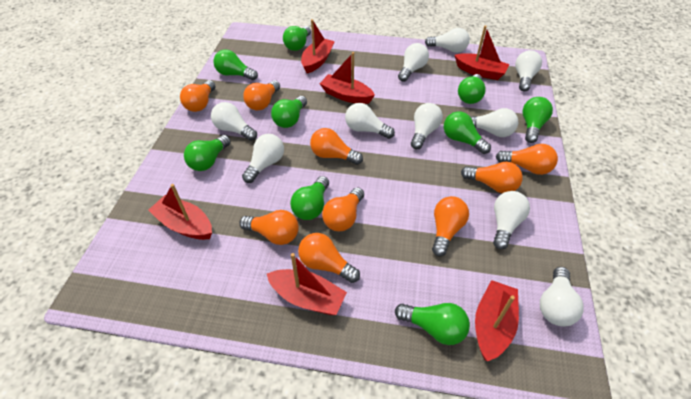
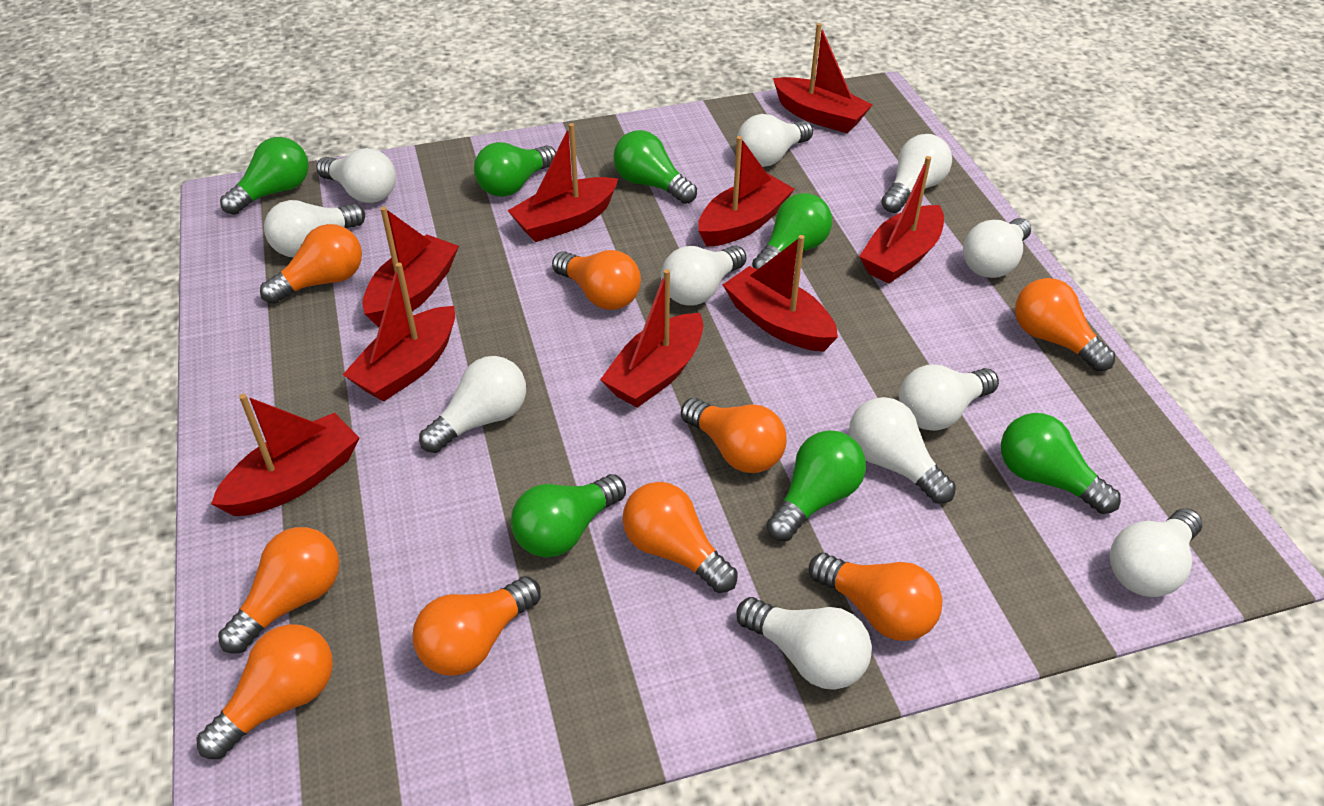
green light bulb: 9 -> 7
red boat: 6 -> 9
white light bulb: 10 -> 11

